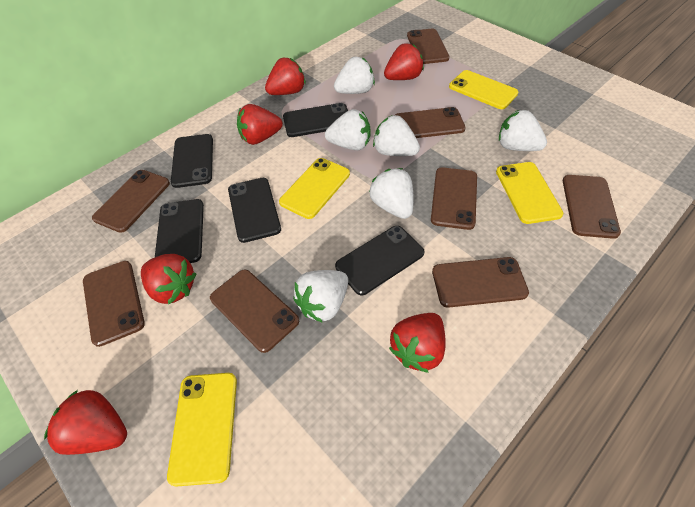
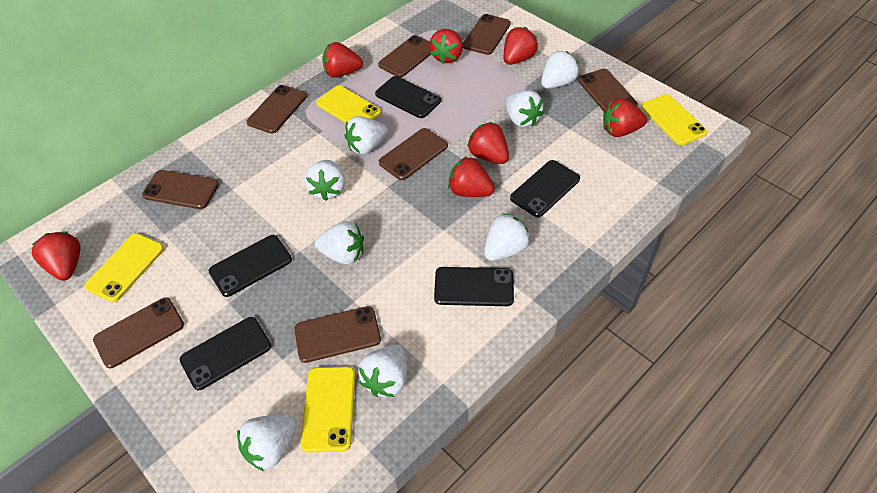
red strawberry: 6 -> 7
white strawberry: 6 -> 8

